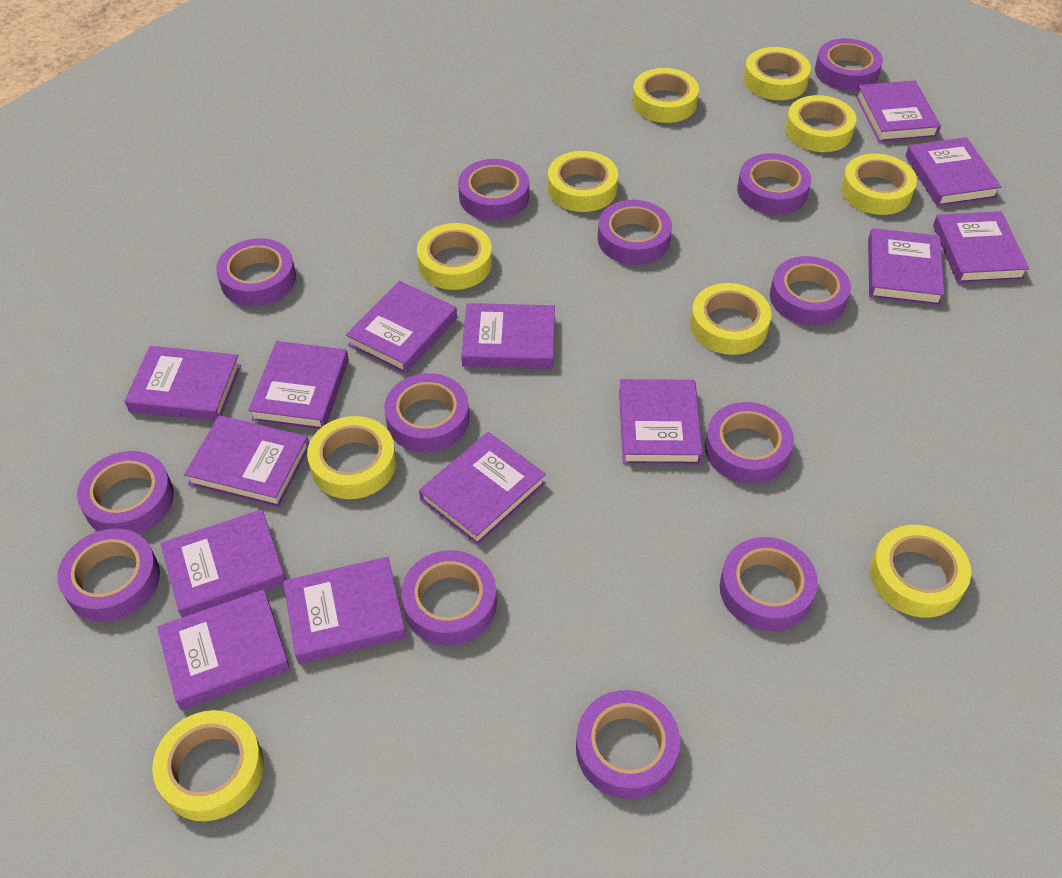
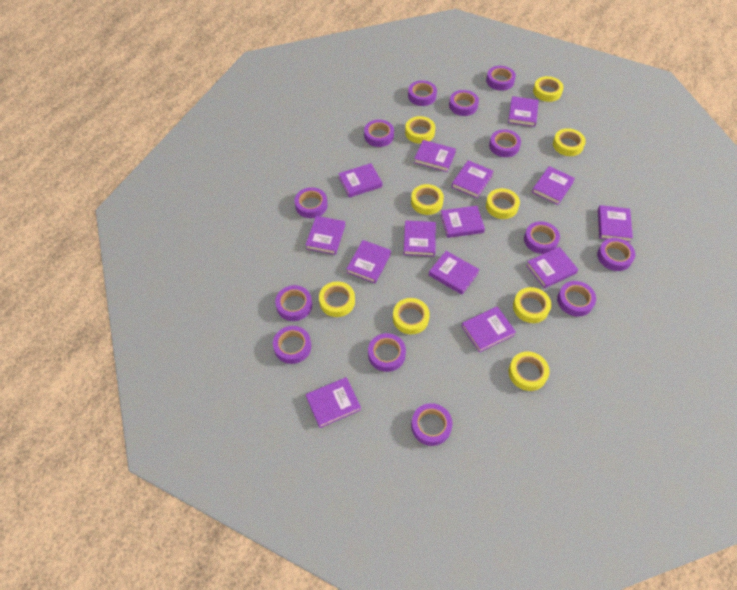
yellow tape: 10 -> 9

